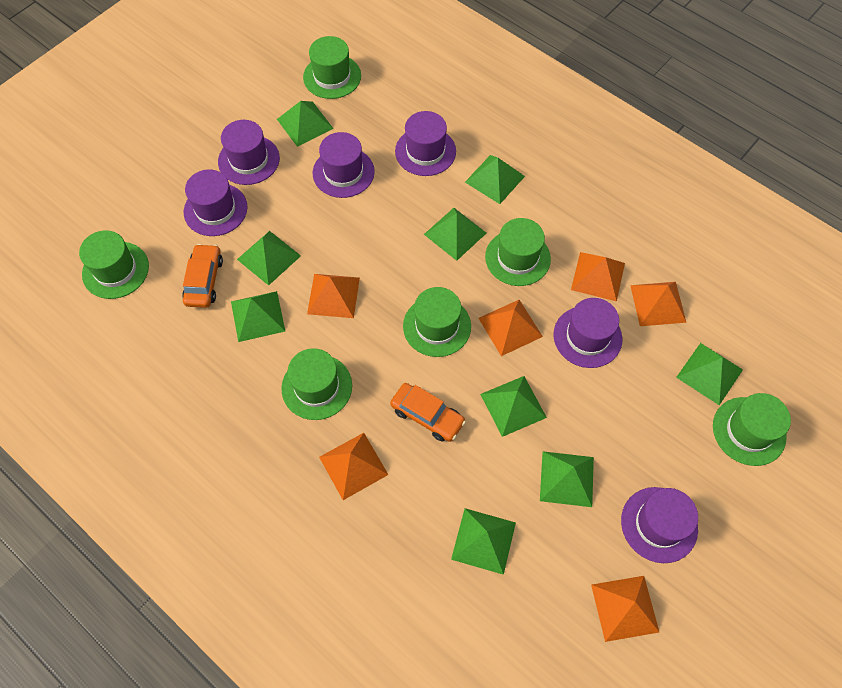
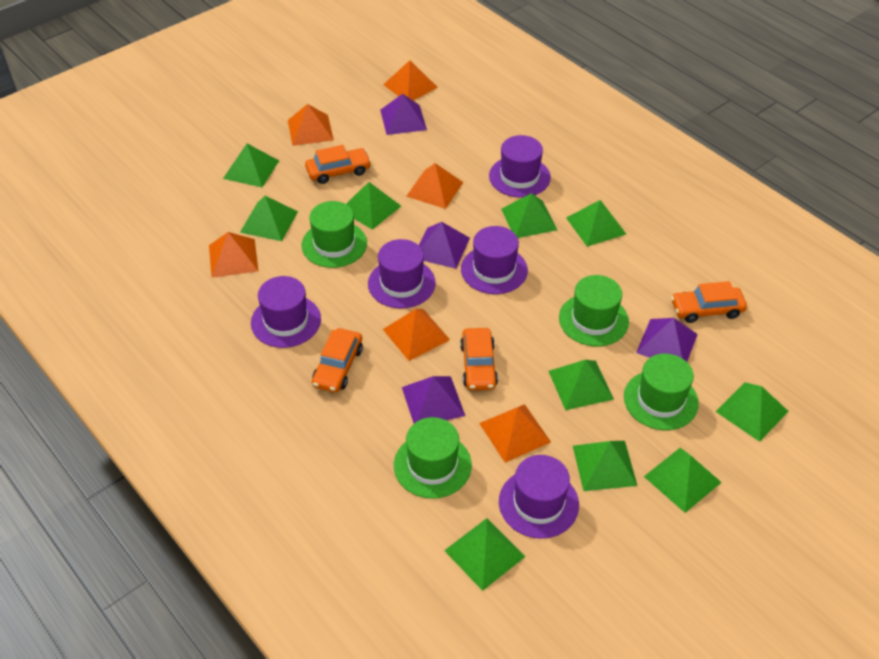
green hat: 6 -> 4
green pyramid: 9 -> 10
orange car: 2 -> 4
purple hat: 6 -> 5
purple pyramid: 0 -> 4

